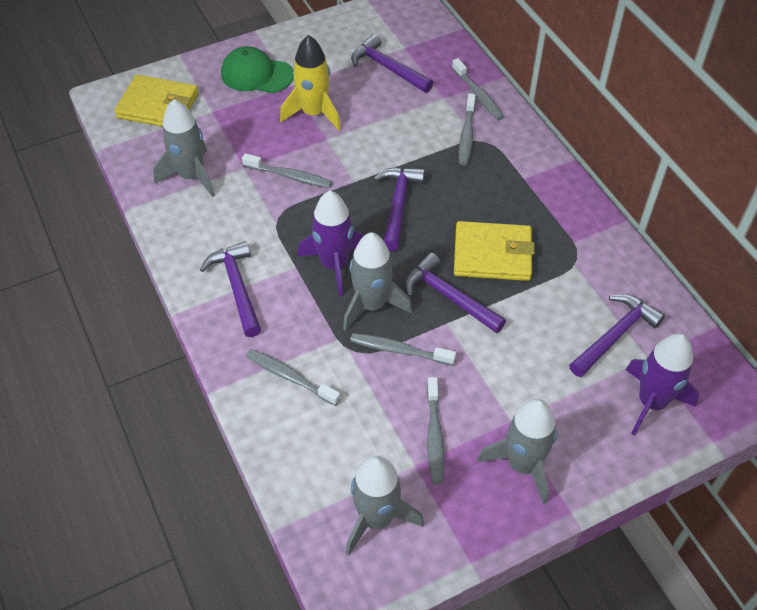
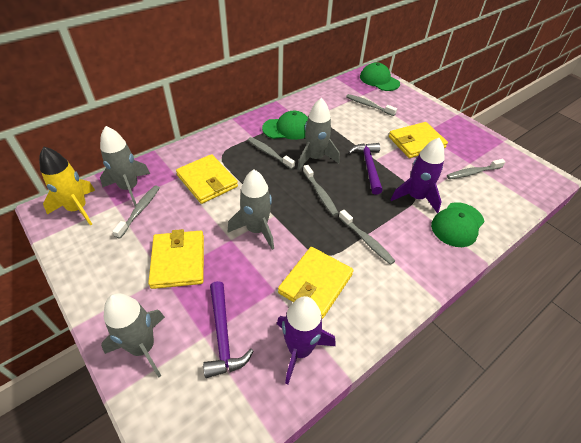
green cap: 1 -> 3
purple hammer: 5 -> 2
yellow wallet: 2 -> 4

